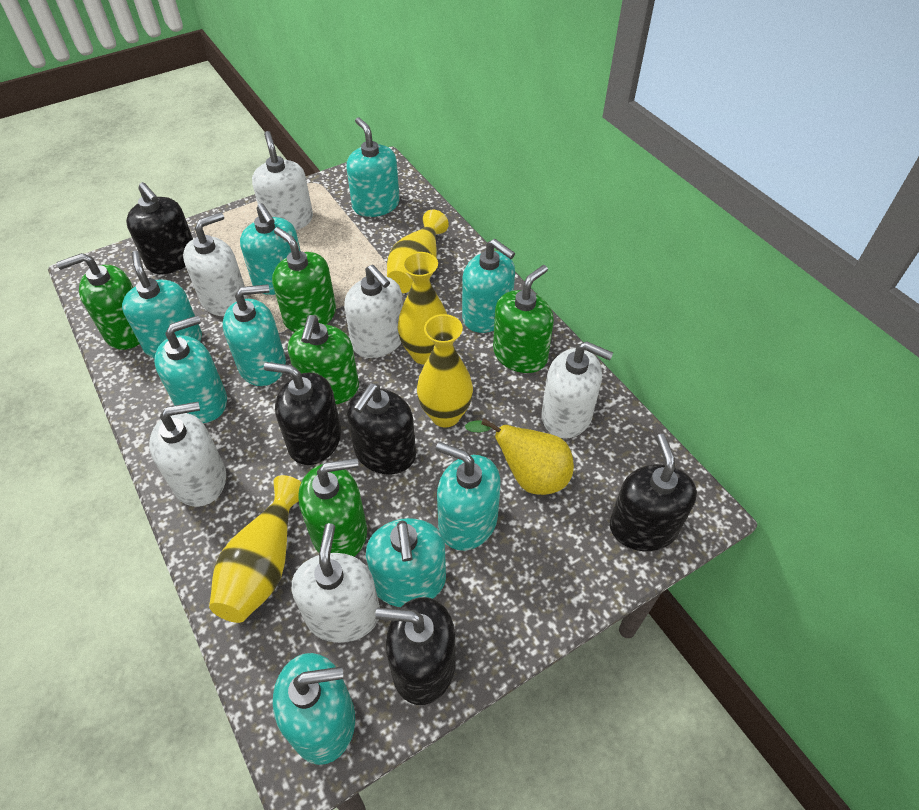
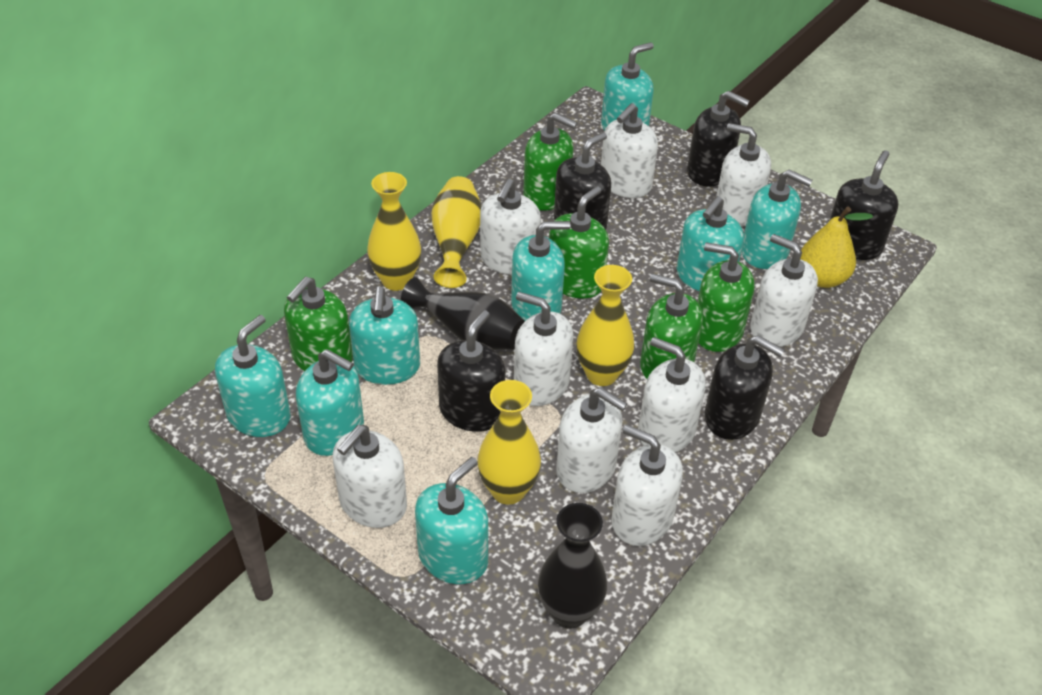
black vase: 0 -> 2
turquoise soap dispenser: 9 -> 8
white soap dispenser: 6 -> 9

